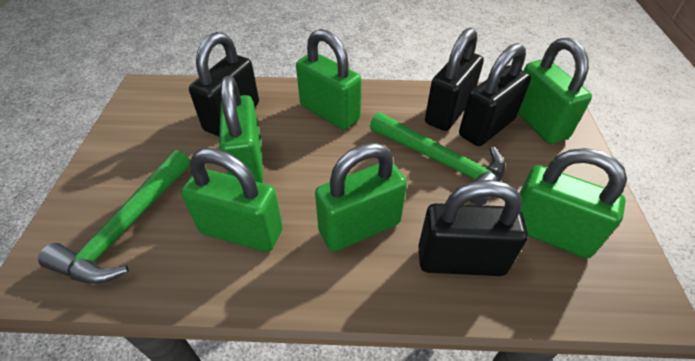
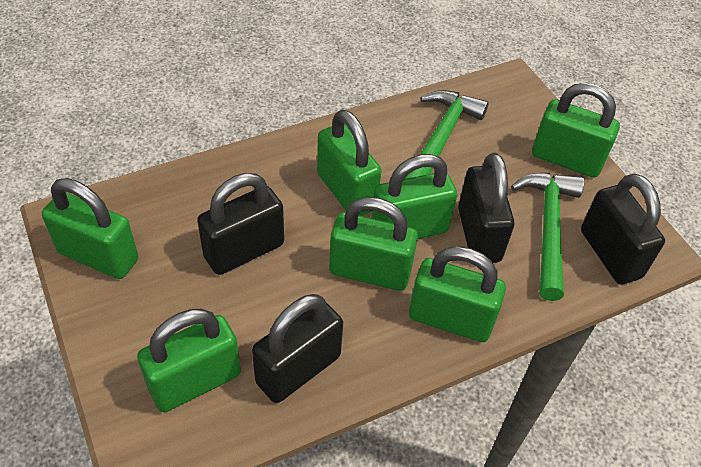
green padlock: 6 -> 7

